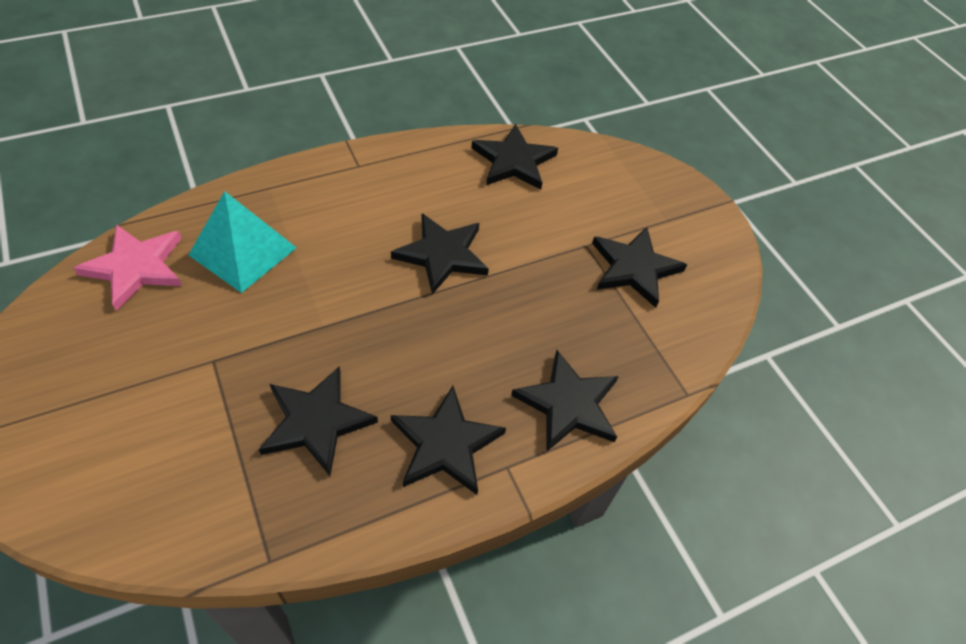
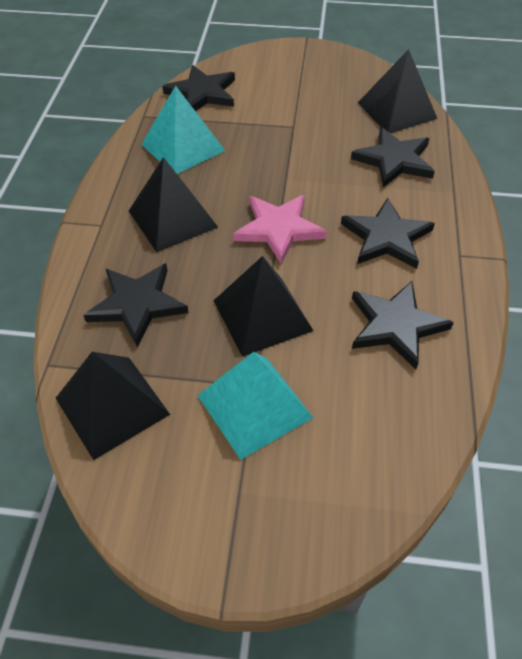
black pyramid: 0 -> 4
black star: 6 -> 5
turquoise pyramid: 1 -> 2

